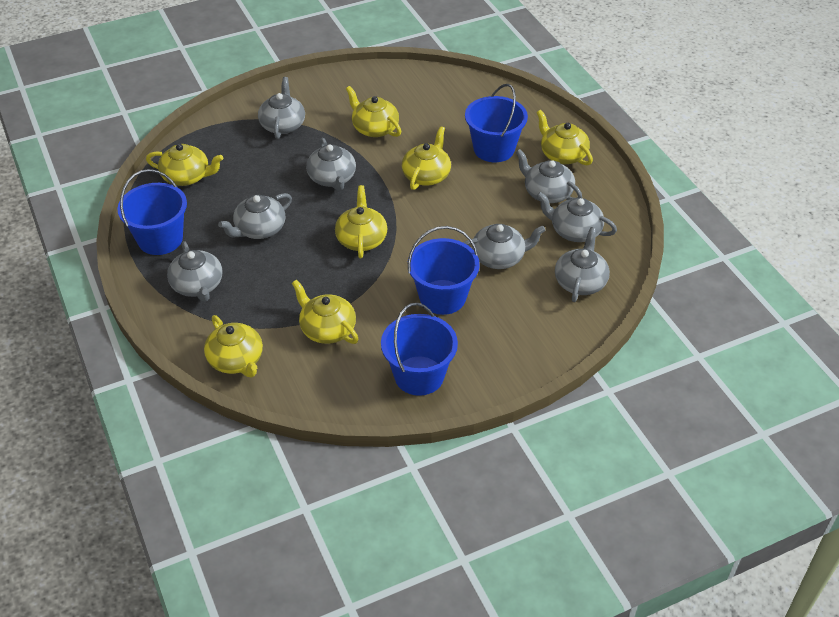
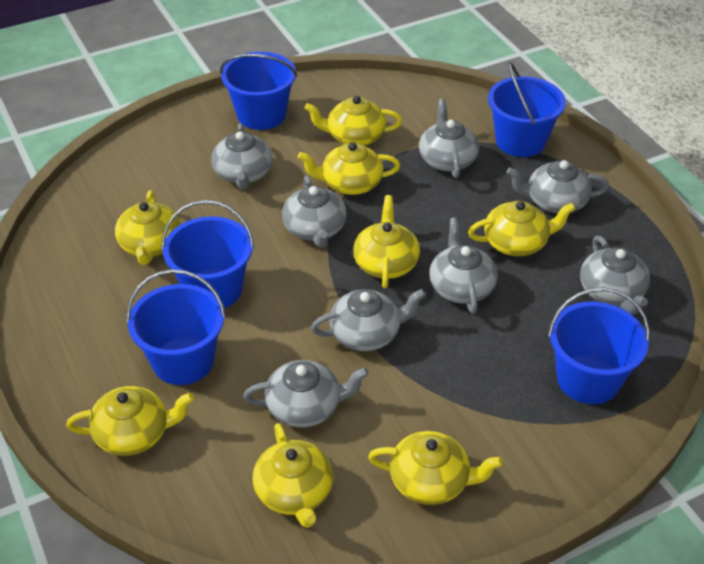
blue bucket: 4 -> 5
yellow teapot: 7 -> 8

